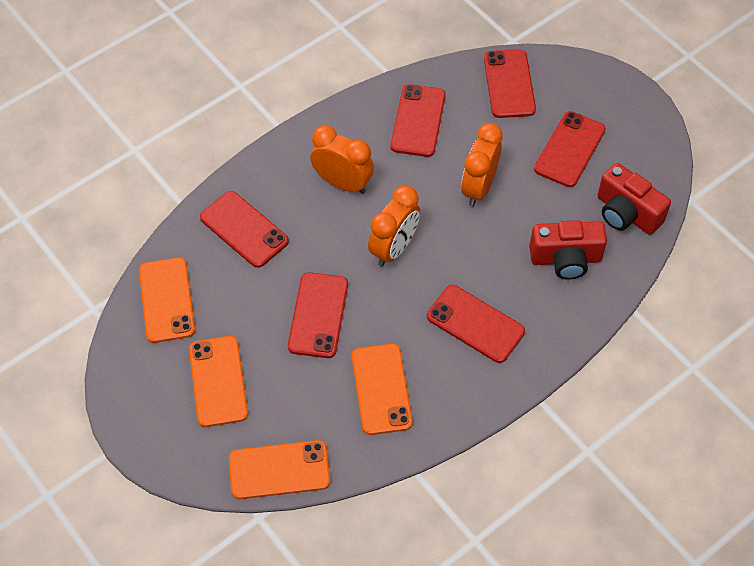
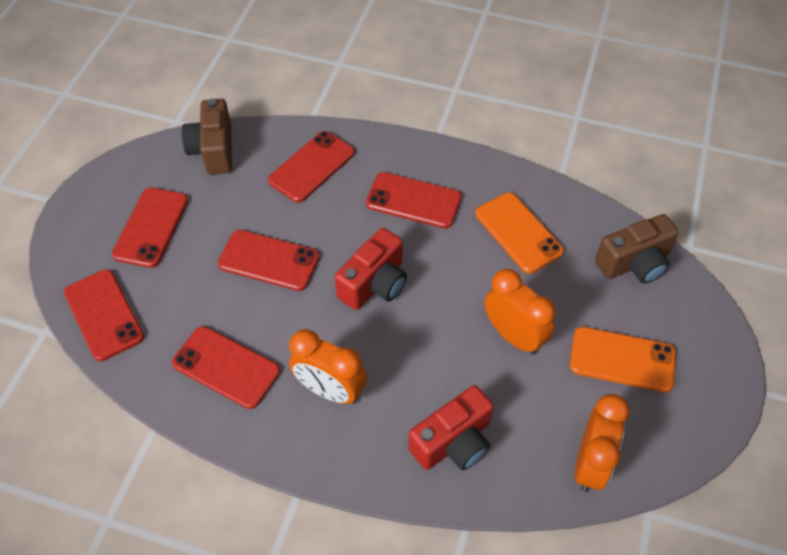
brown camera: 0 -> 2
orange phone: 4 -> 2

